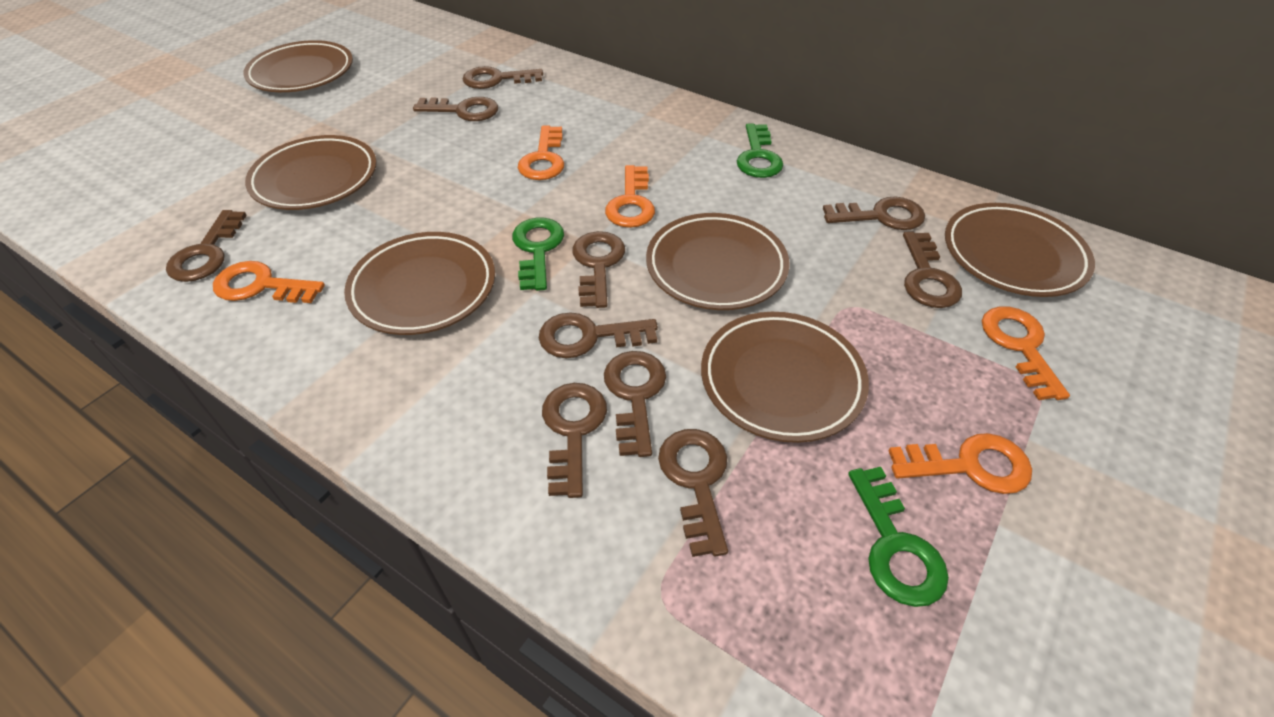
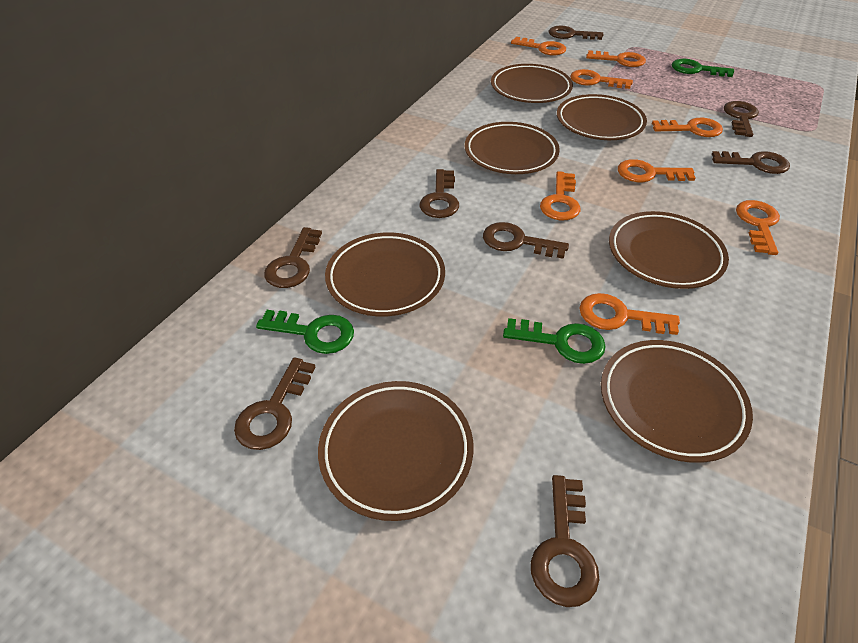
brown key: 10 -> 8
brown plate: 6 -> 7
orange key: 5 -> 8

